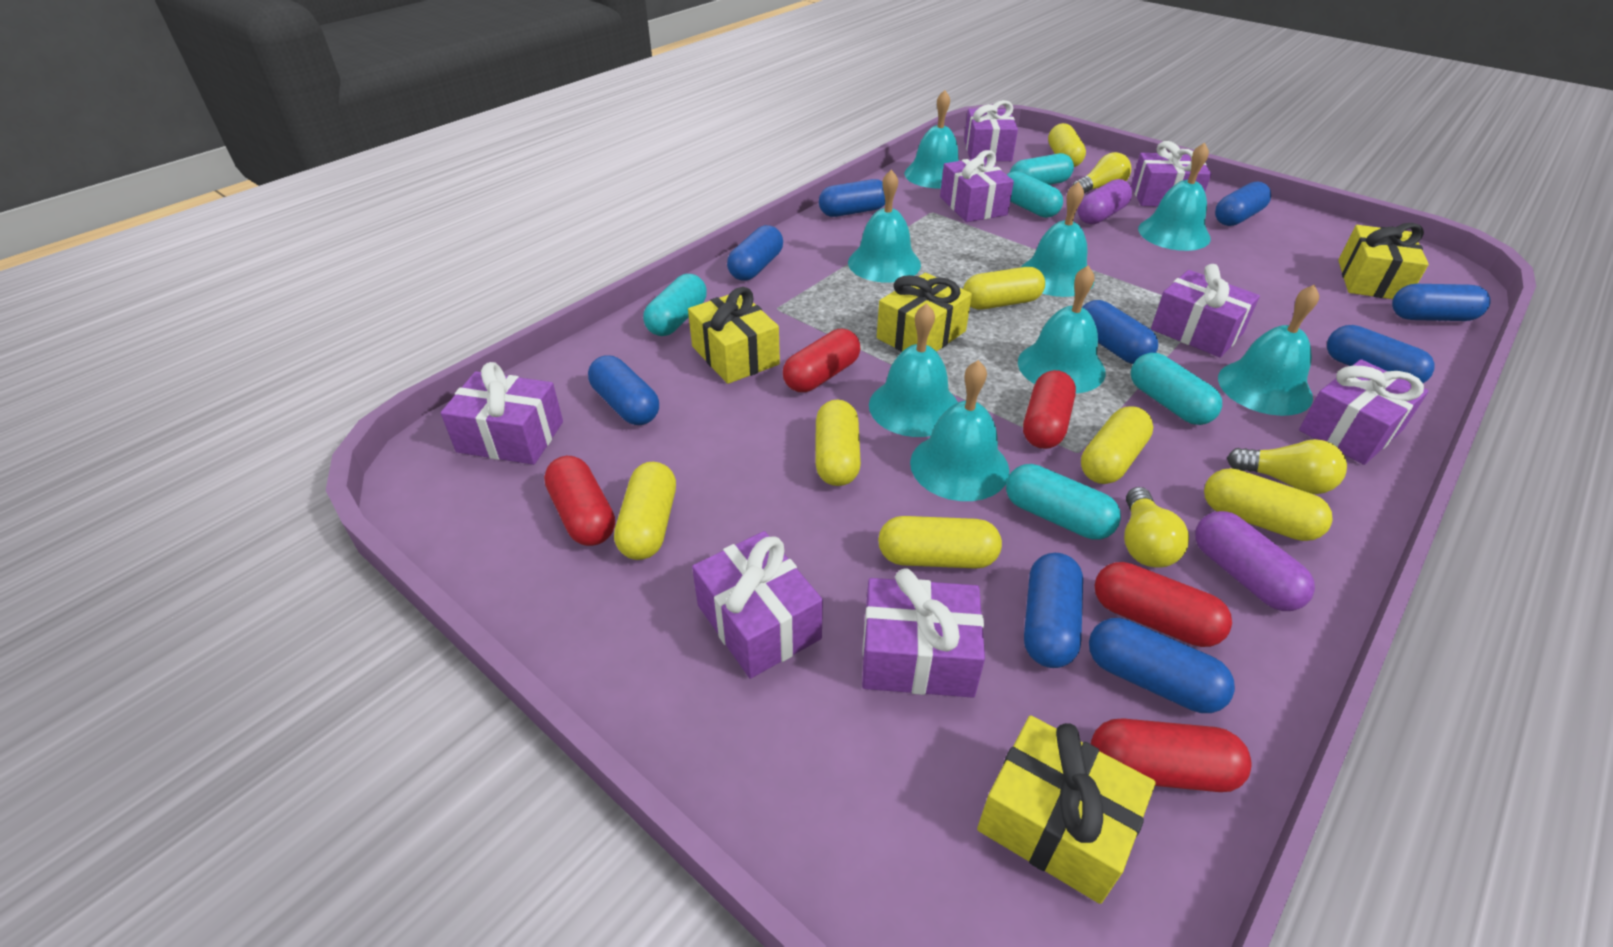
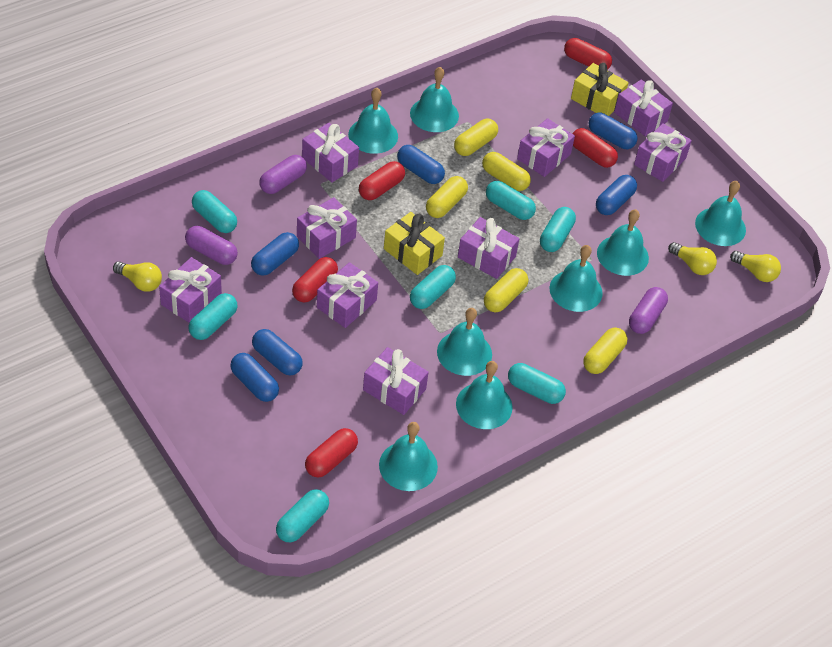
blue capsule: 9 -> 6
purple capsule: 2 -> 3
purple gift: 8 -> 9
turquoise capsule: 5 -> 7
yellow capsule: 7 -> 5
yellow gift: 4 -> 2

